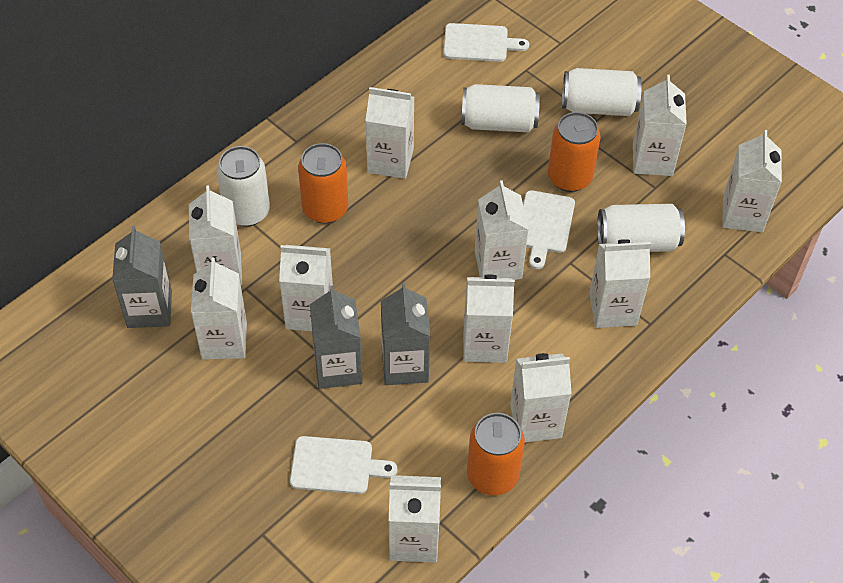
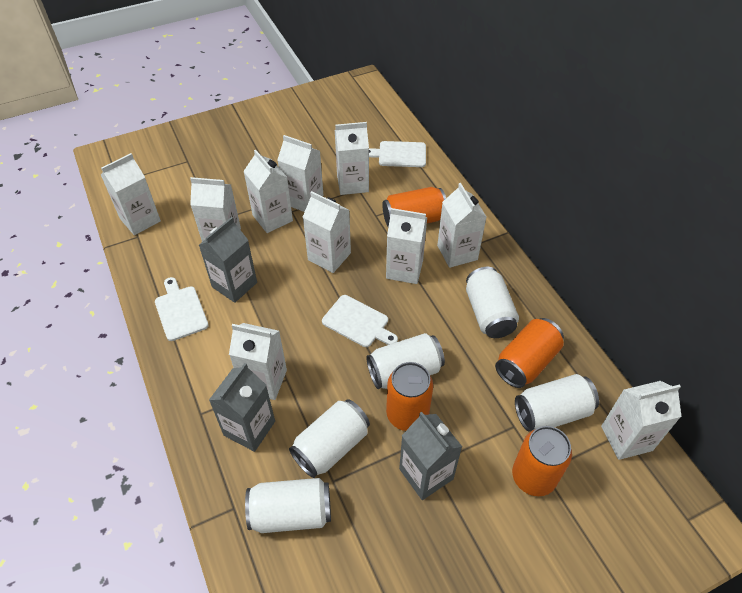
orange can: 3 -> 4
white can: 4 -> 5
white carton: 11 -> 10

